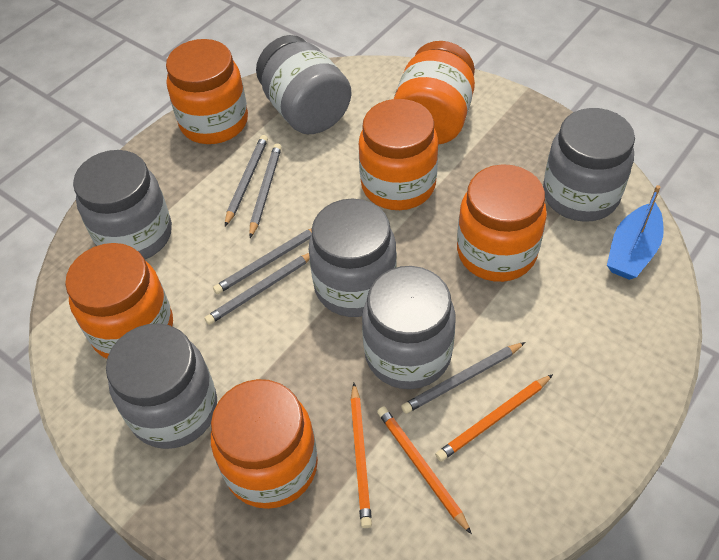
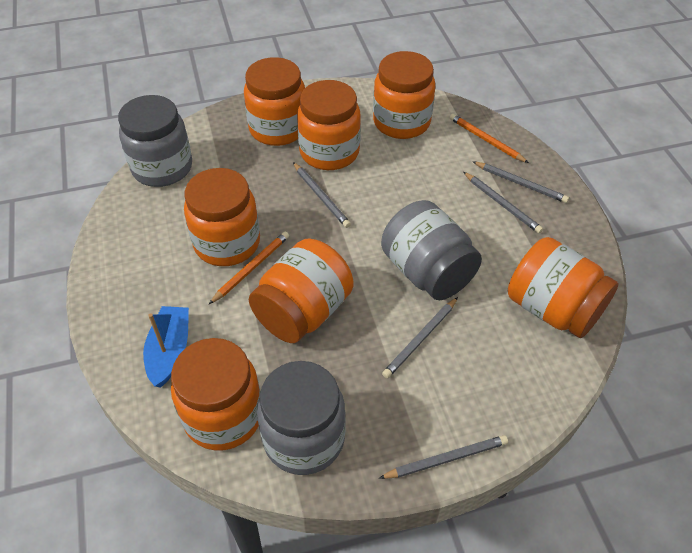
grey jar: 6 -> 3
orange jar: 6 -> 7
orange pencil: 3 -> 2

